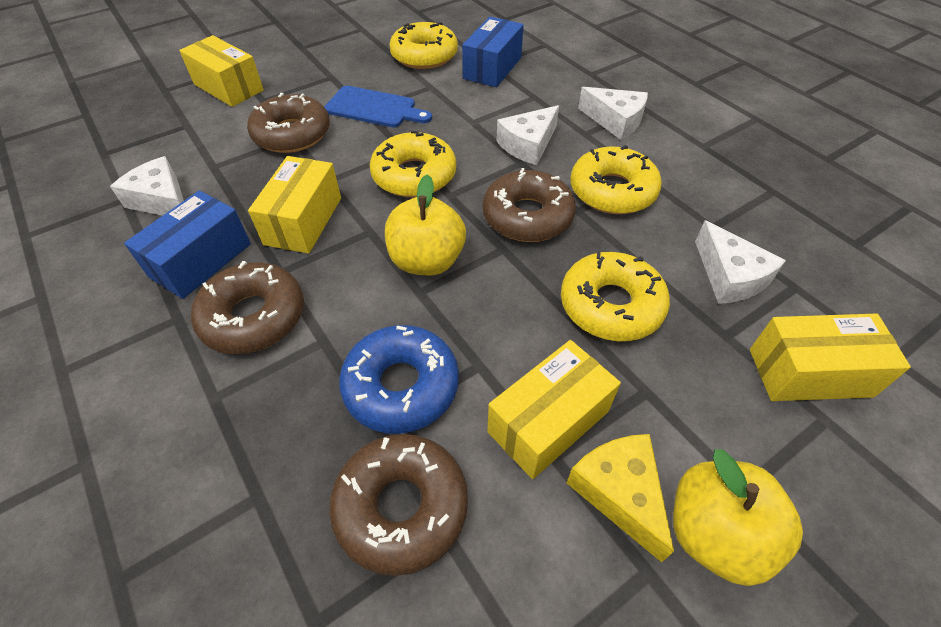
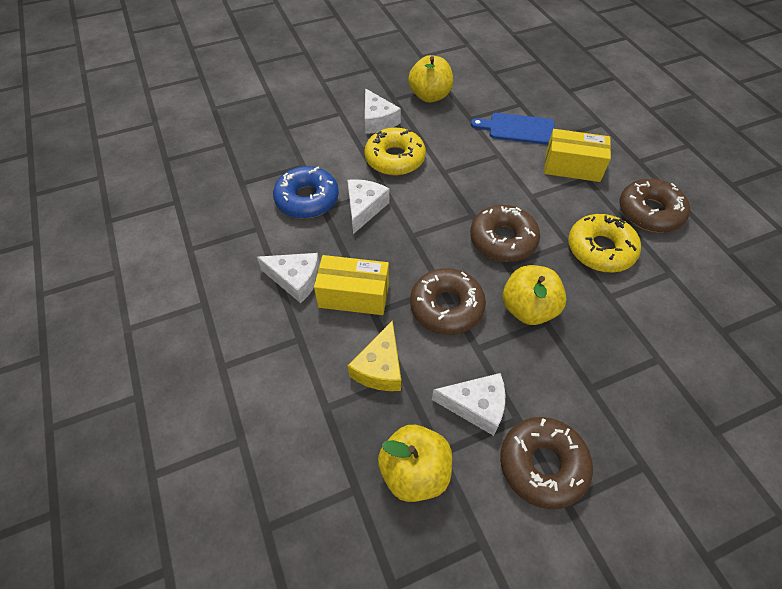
blue box: 2 -> 0
yellow apple: 2 -> 3
yellow box: 4 -> 2
yellow donut: 4 -> 2

